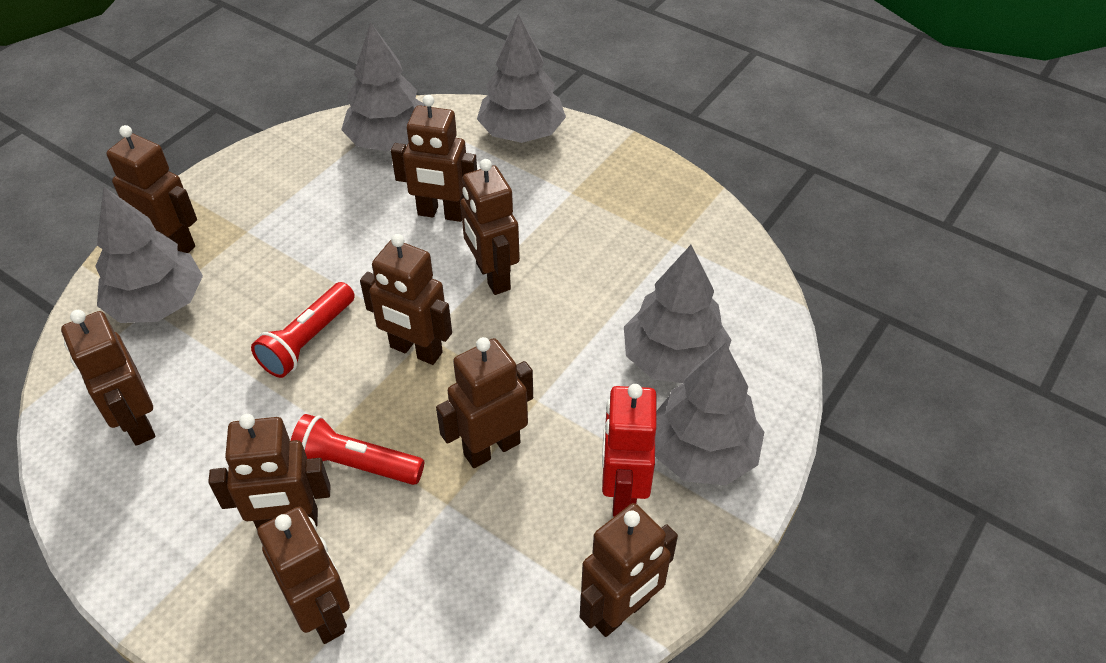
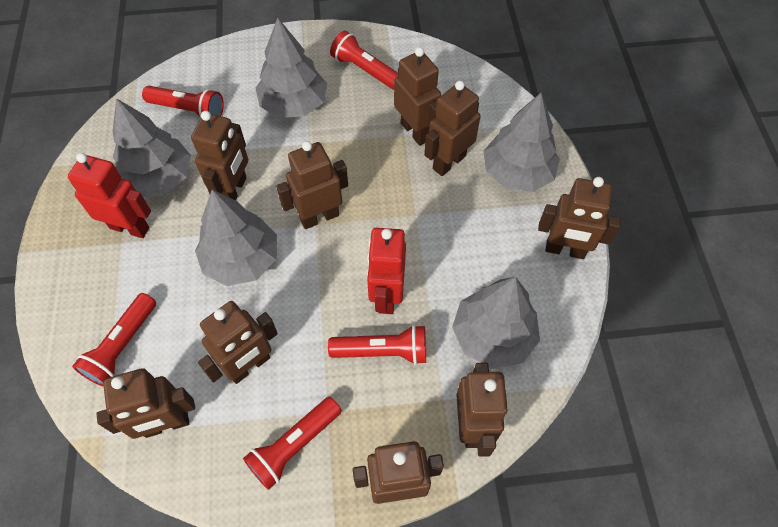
red flashlight: 2 -> 5
red robot: 1 -> 2

